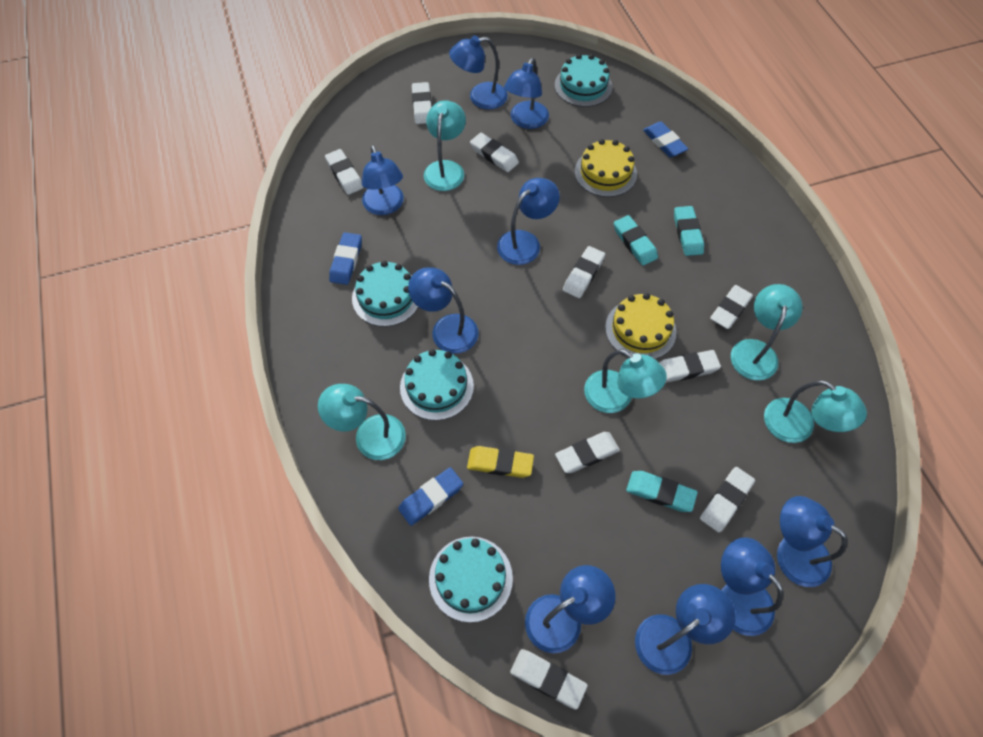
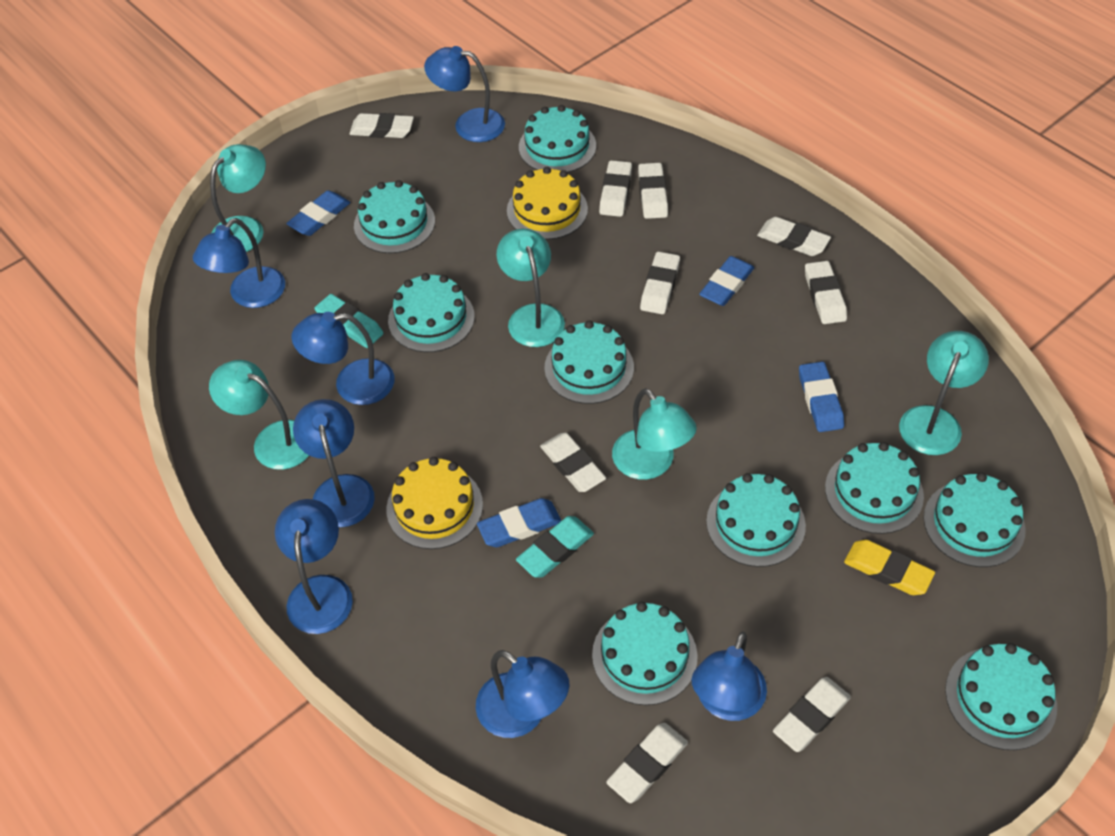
blue eraser: 3 -> 4
blue lamp: 9 -> 7
turquoise cake: 4 -> 9
turquoise eraser: 3 -> 2

